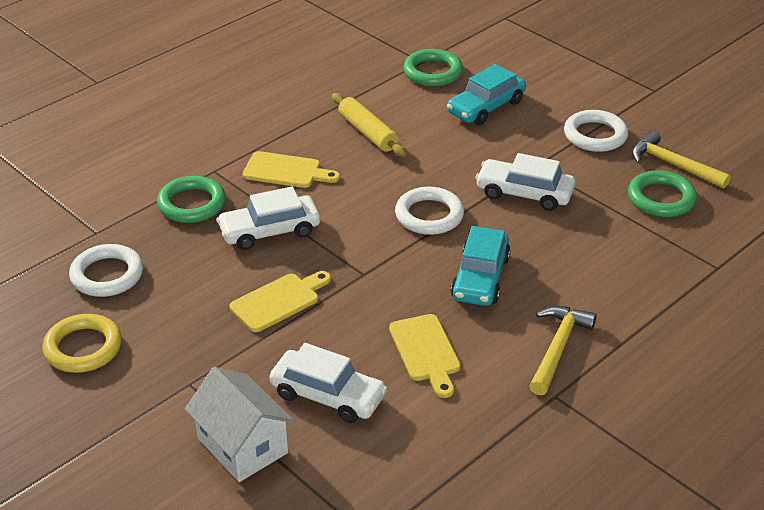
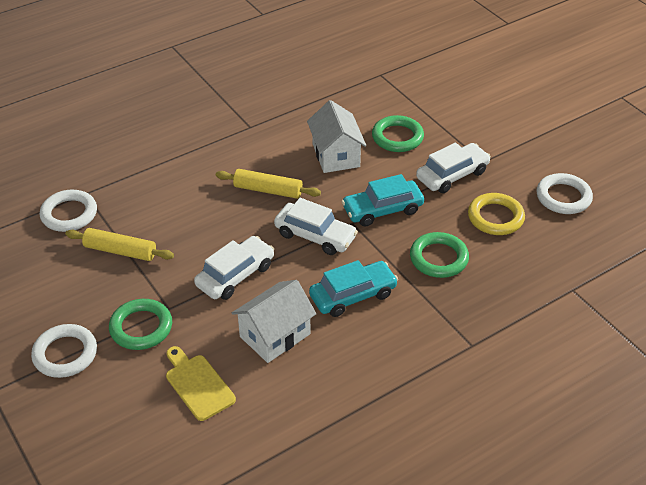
white house: 1 -> 2
yellow cutting board: 3 -> 1
yellow hammer: 2 -> 0
yellow rolling pin: 1 -> 2

